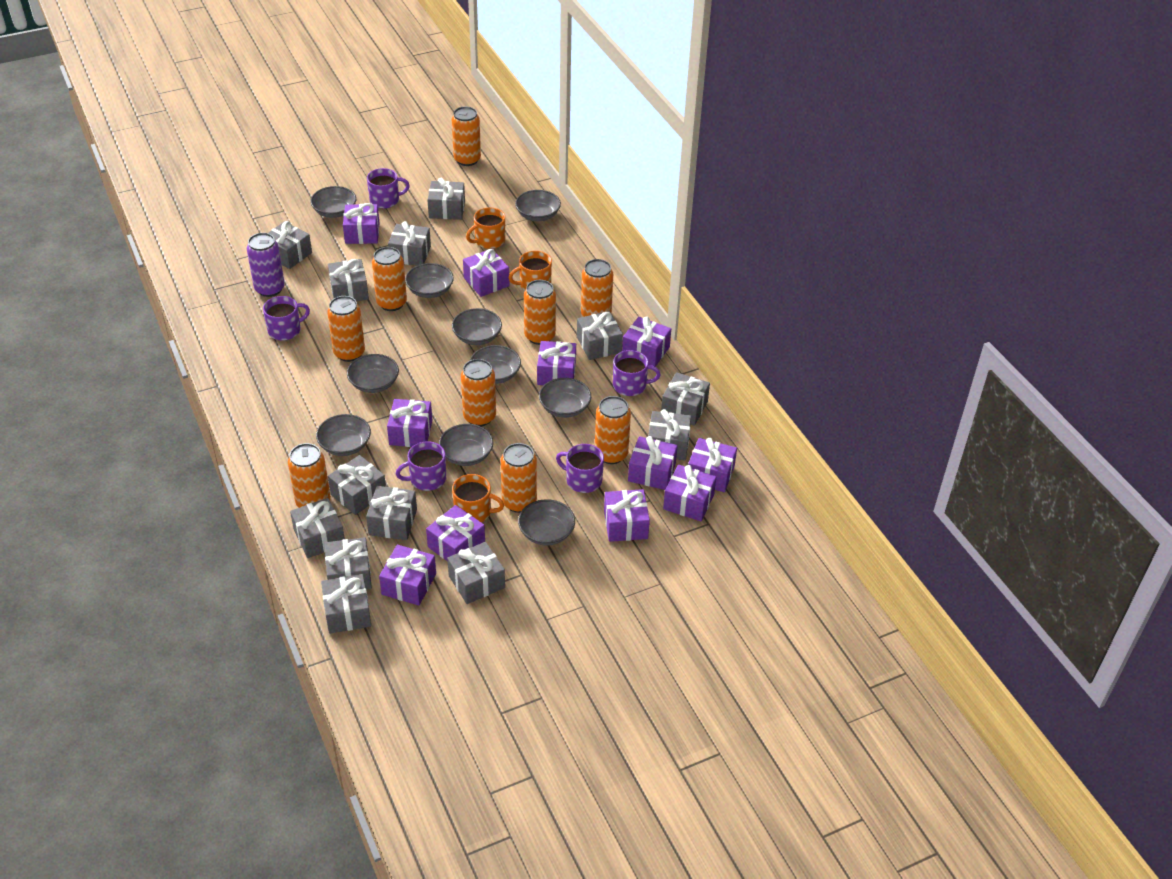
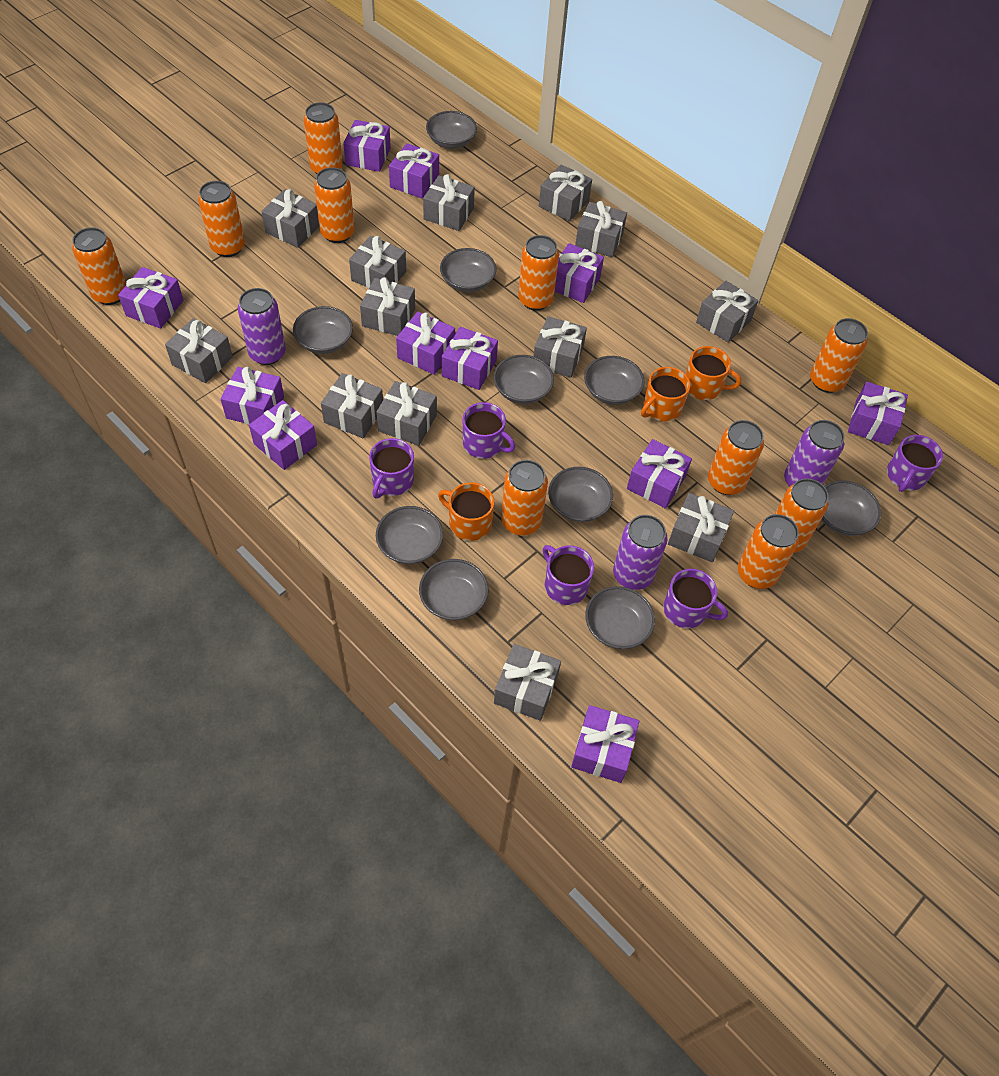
orange can: 9 -> 10
purple can: 1 -> 3

